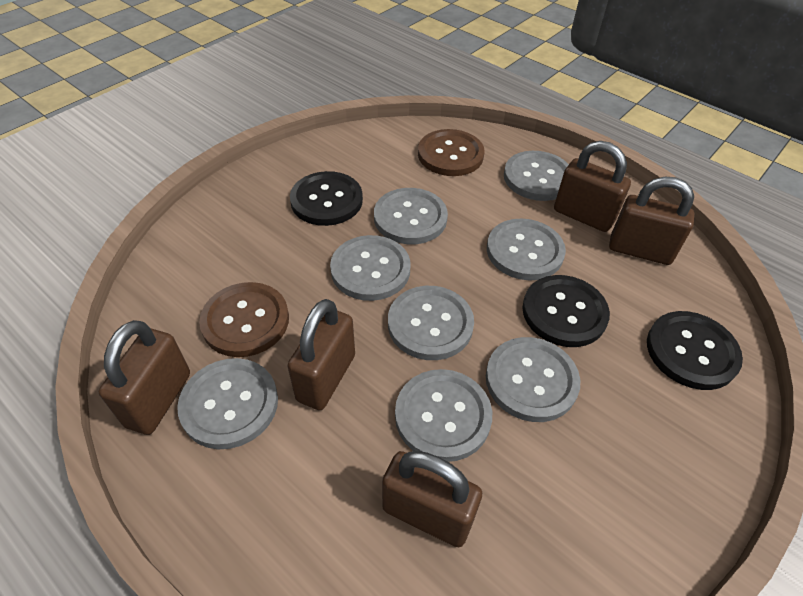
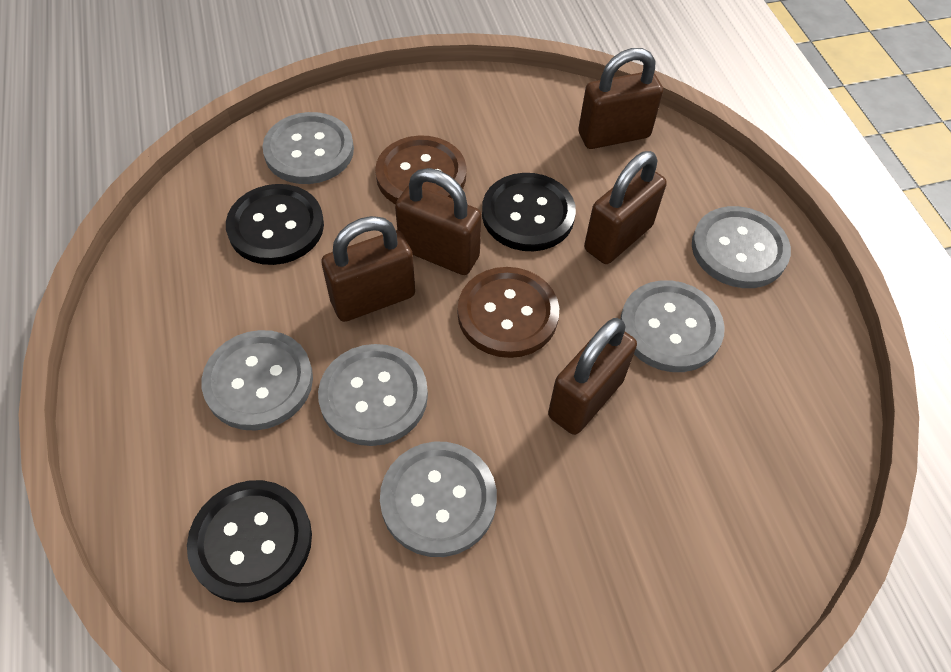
grey button: 8 -> 6

